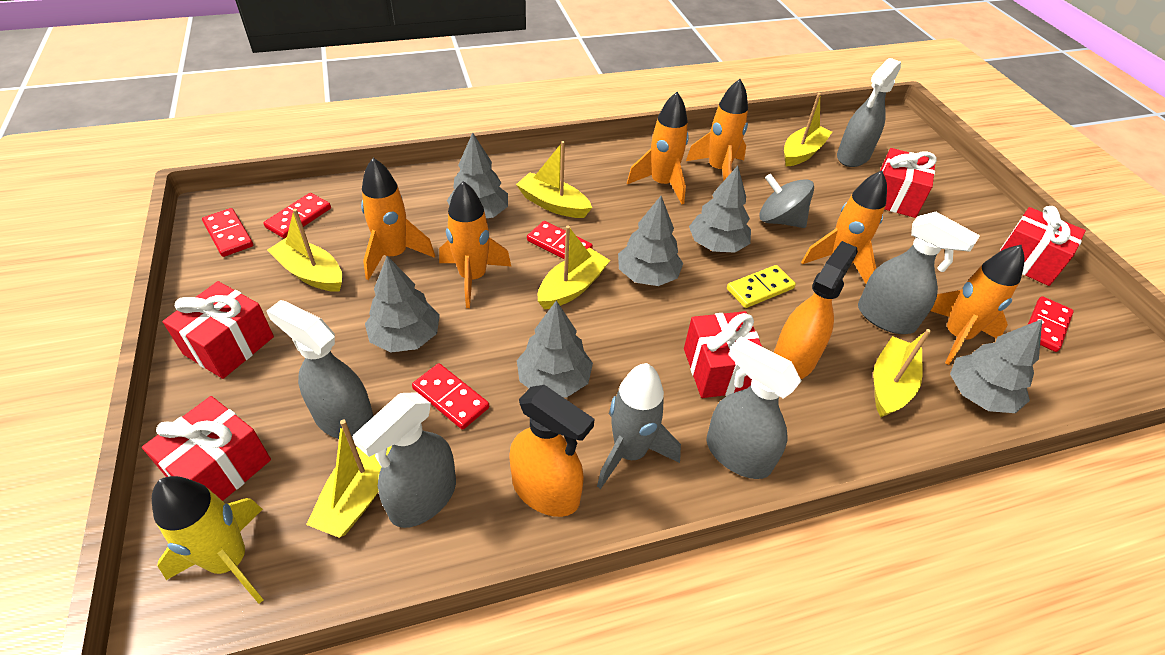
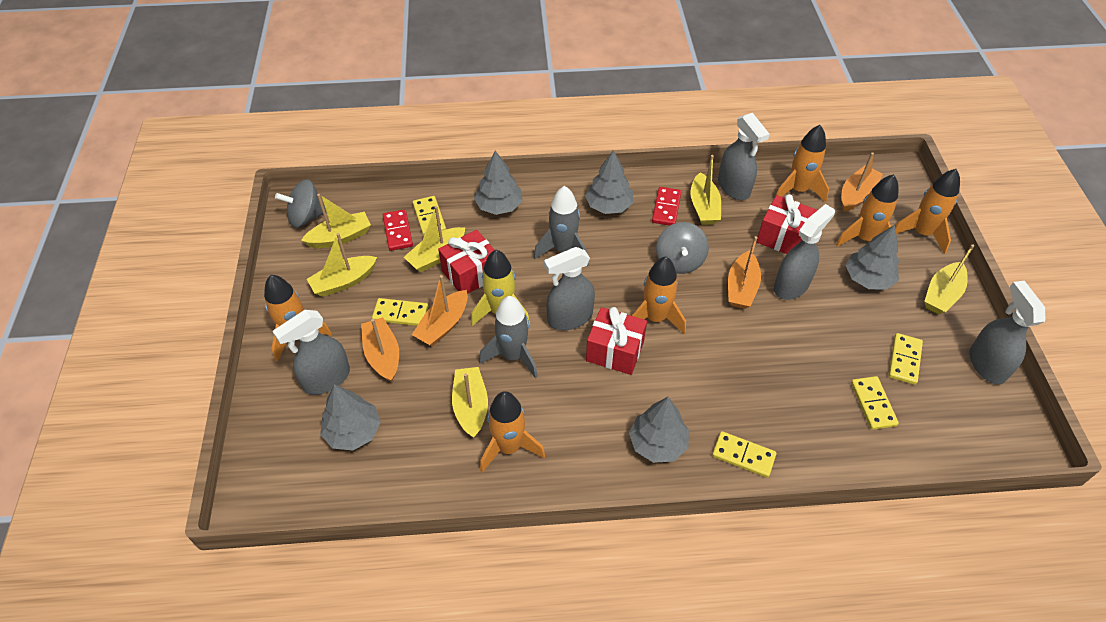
grey rocket: 1 -> 2
grey spinning top: 1 -> 2
grey tree: 6 -> 5
orange boat: 0 -> 4
orange spray bottle: 2 -> 0
red domino: 5 -> 2
red gift: 5 -> 3
yellow domino: 1 -> 5

